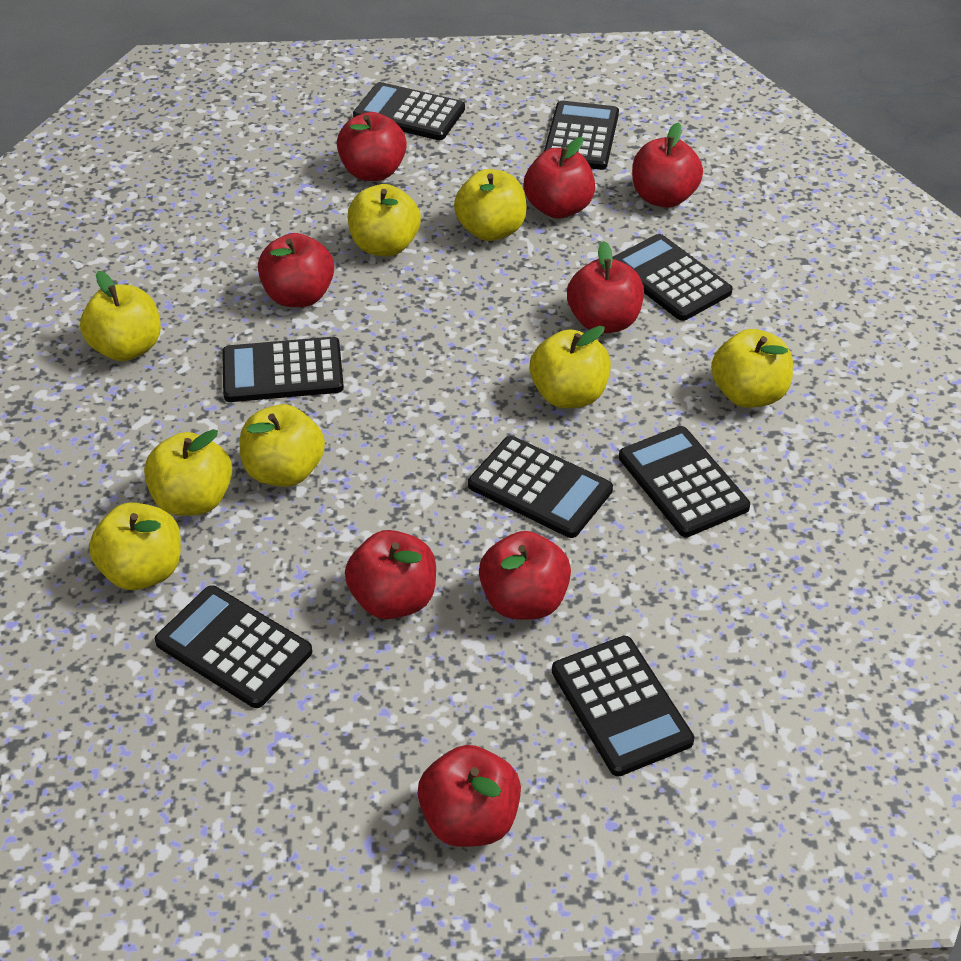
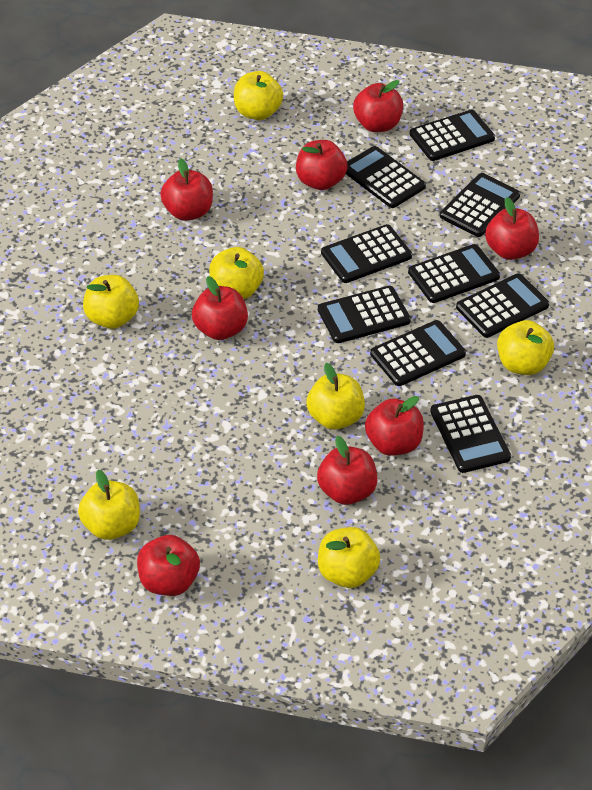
black calculator: 8 -> 9
yellow apple: 8 -> 7

